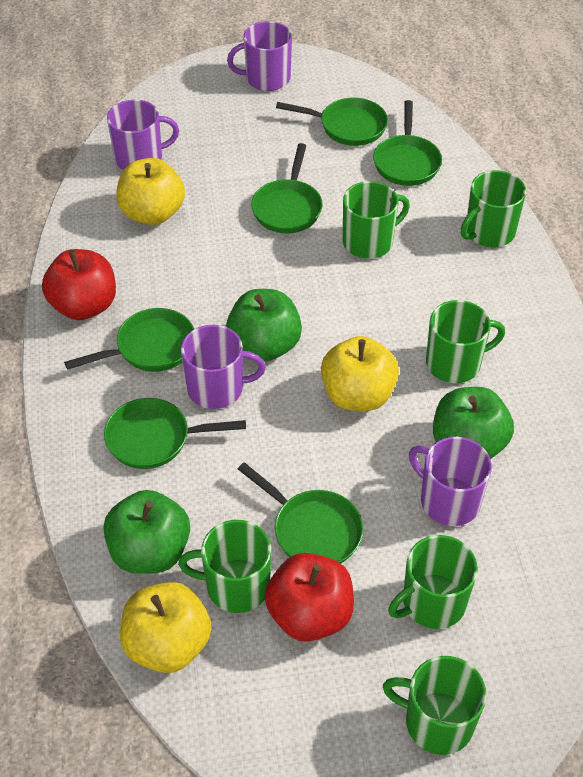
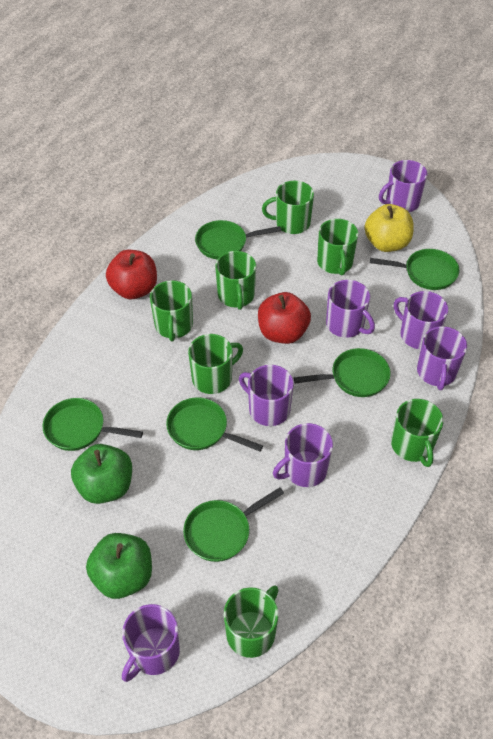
green apple: 3 -> 2
green mug: 6 -> 7
purple mug: 4 -> 7
yellow apple: 3 -> 1

